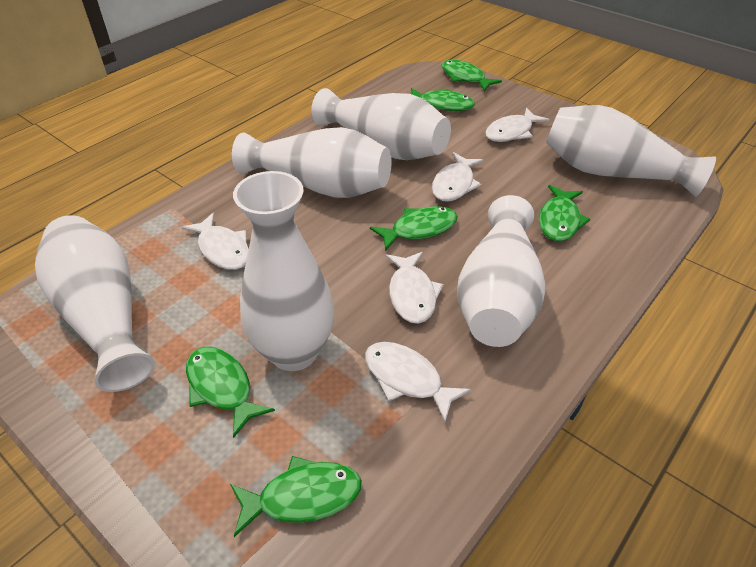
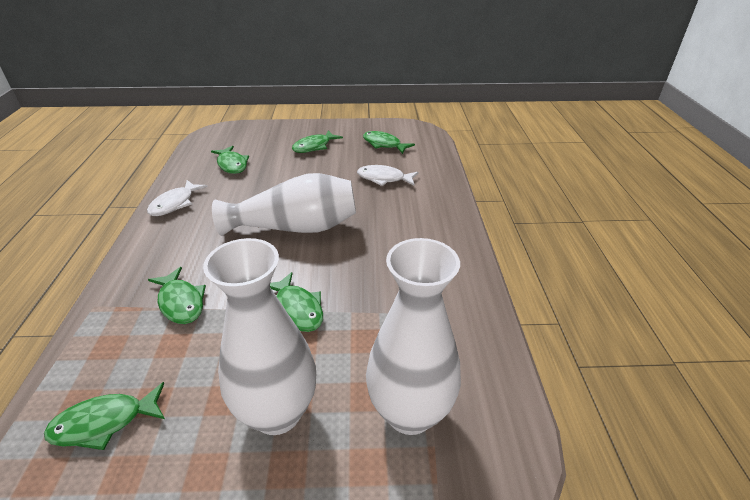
white fish: 5 -> 2
white vase: 6 -> 3

